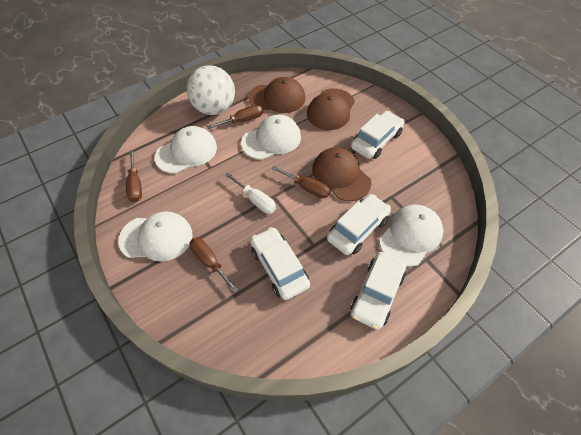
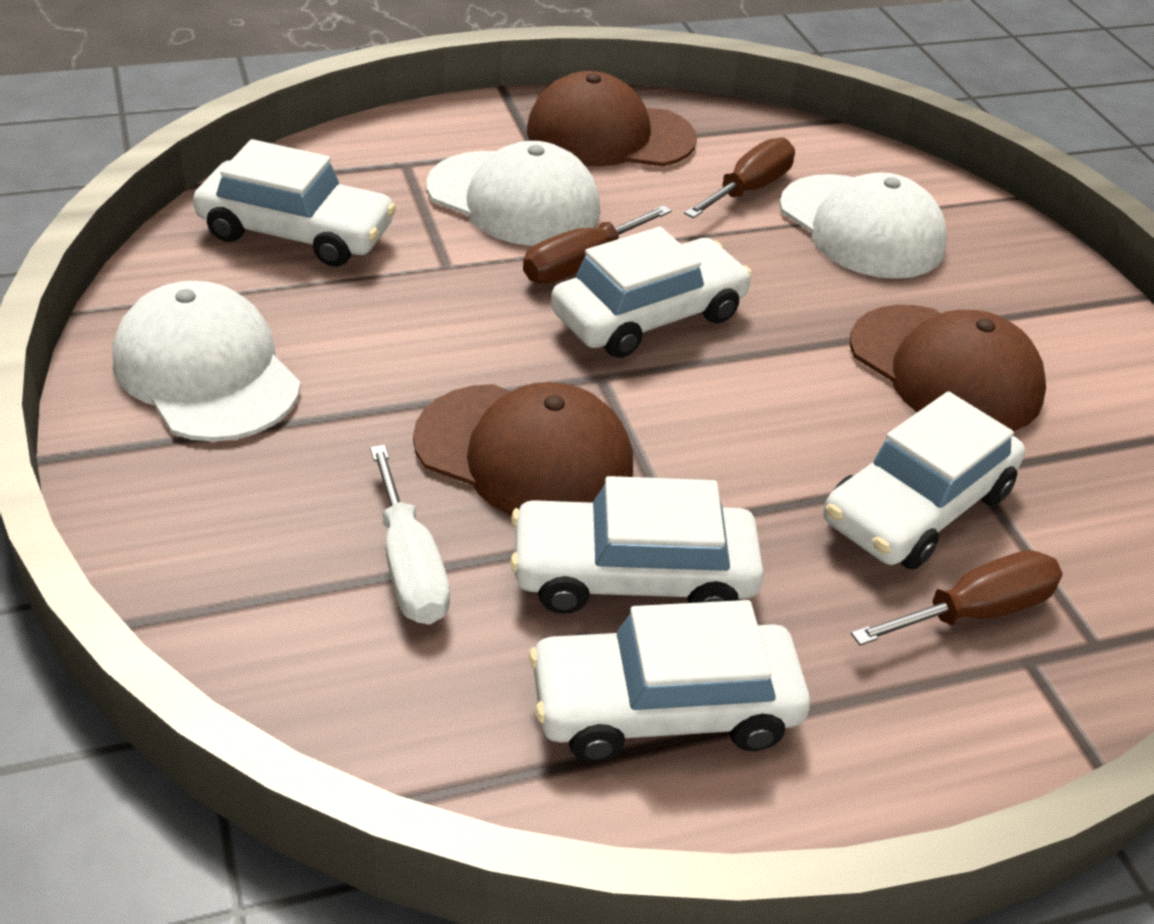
brown screwdriver: 4 -> 3
white ball: 1 -> 0
white cap: 4 -> 3
white car: 4 -> 5

